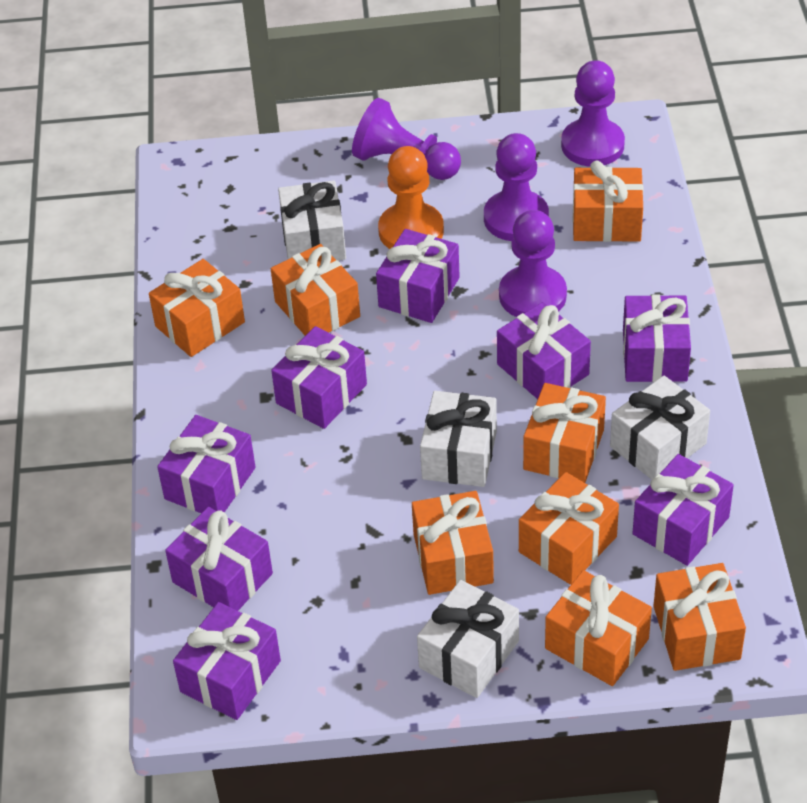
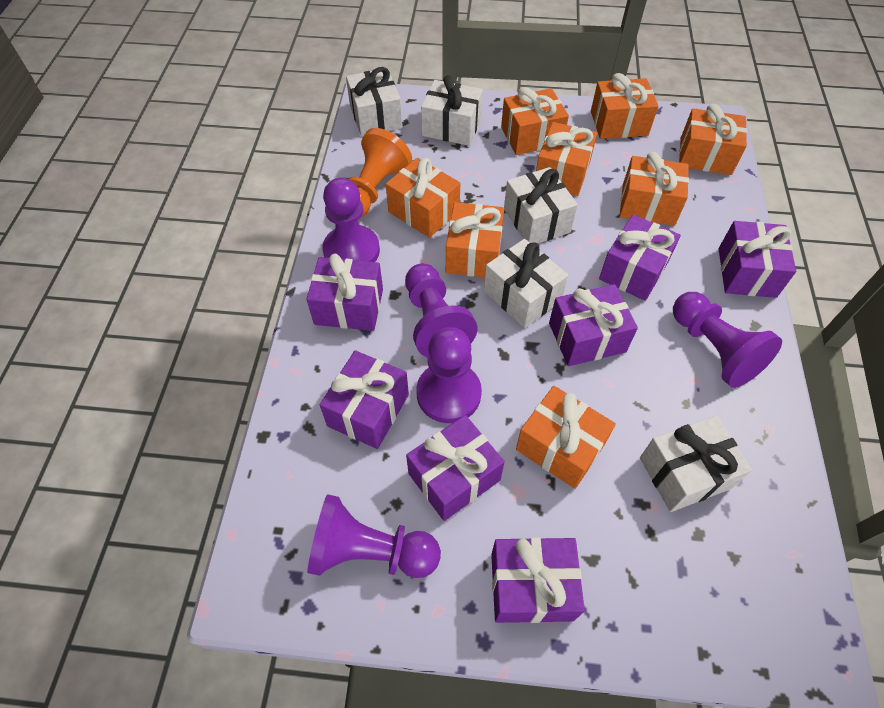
purple gift: 8 -> 7
purple pawn: 4 -> 5
white gift: 4 -> 5

